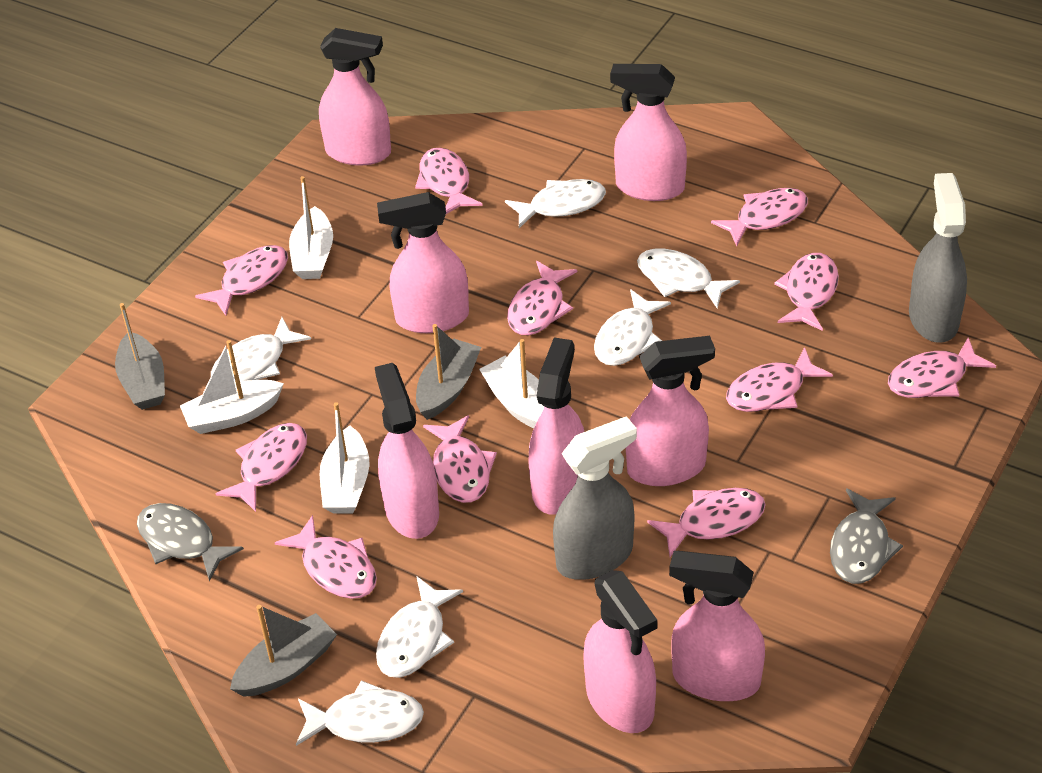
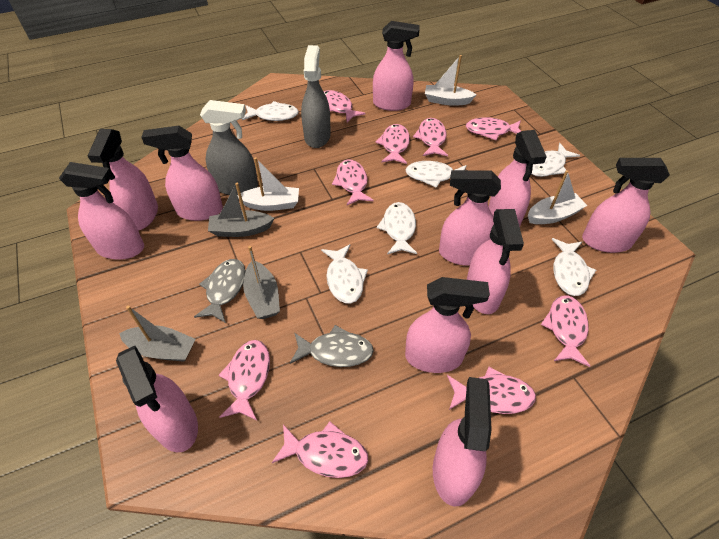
pink fish: 11 -> 9
pink spray bottle: 8 -> 11
white boat: 4 -> 3

